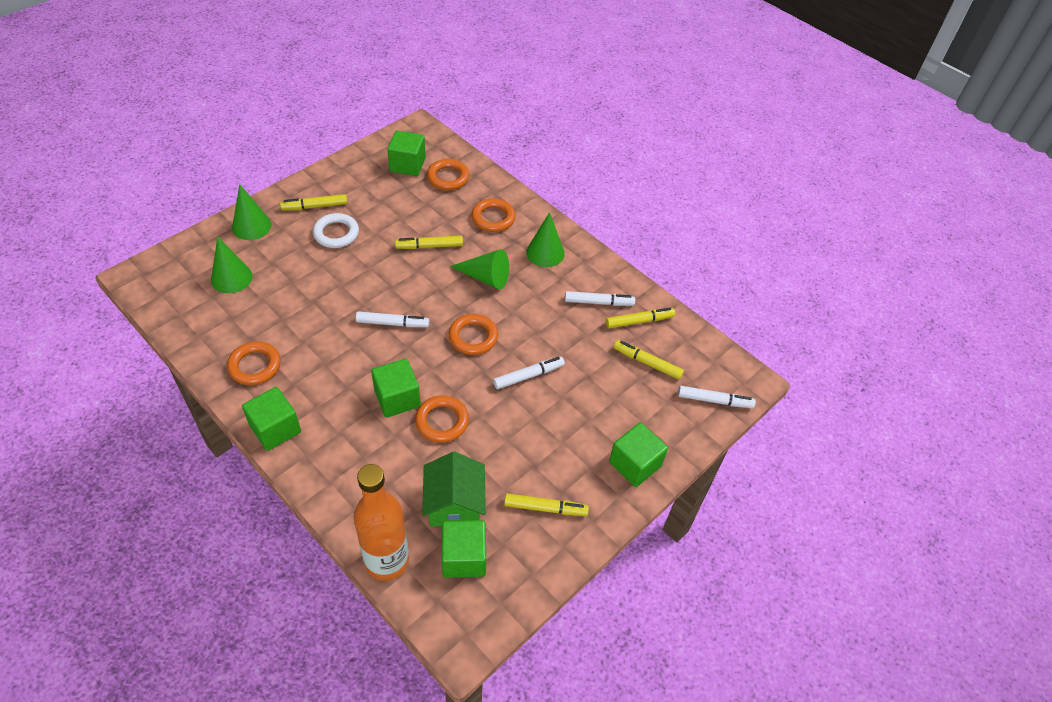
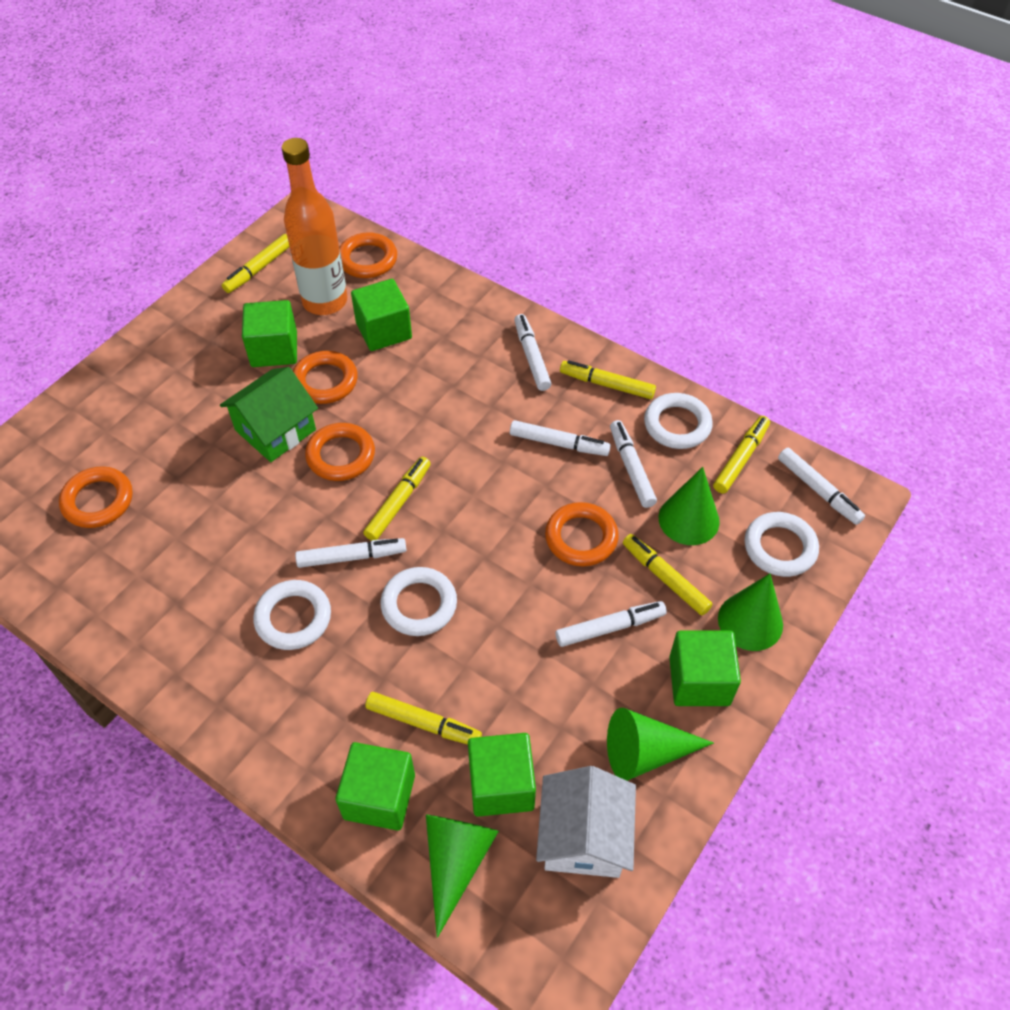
white house: 0 -> 1
white marker: 4 -> 6
white ring: 1 -> 4
yellow marker: 5 -> 6

